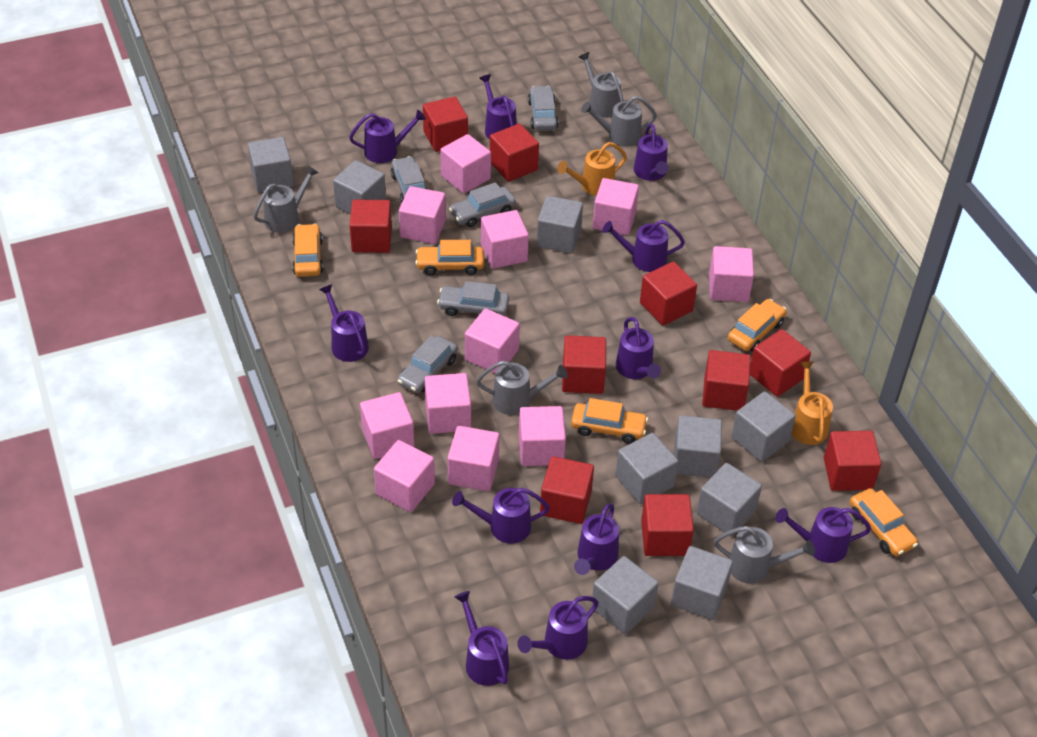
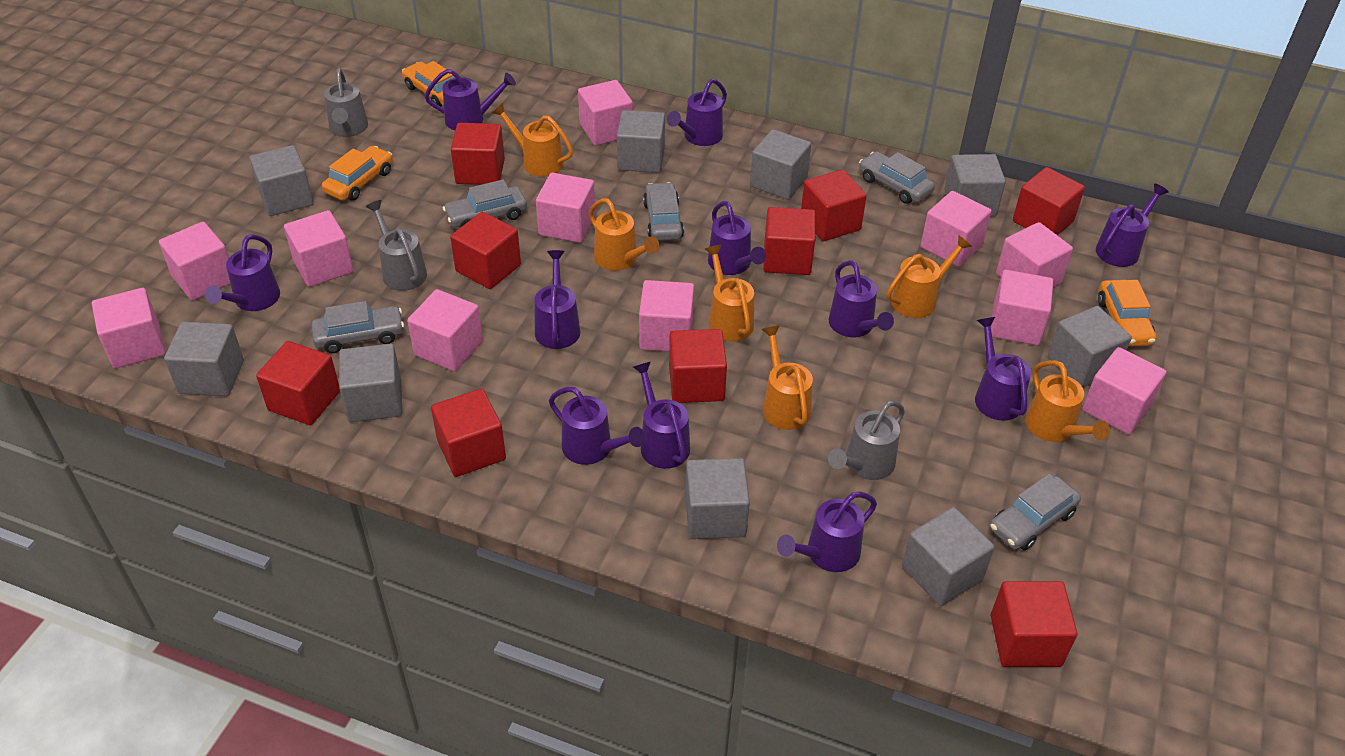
grey watering can: 5 -> 3
orange car: 5 -> 3
orange watering can: 2 -> 6
red cube: 10 -> 9

